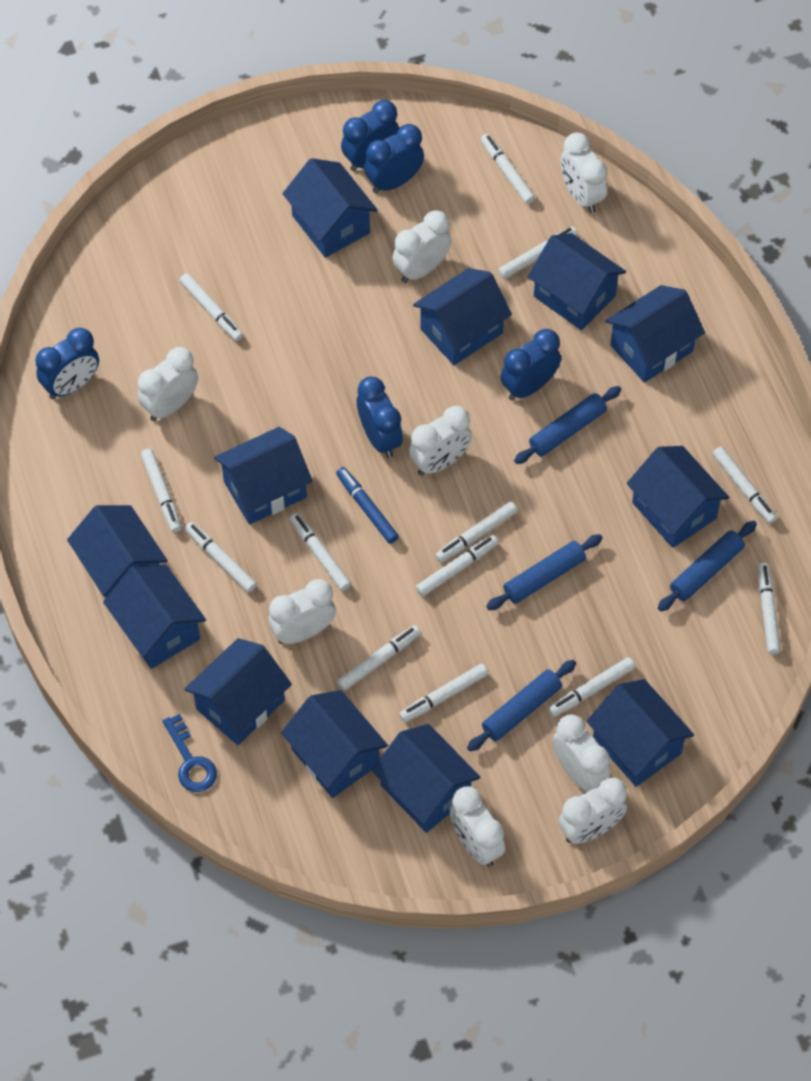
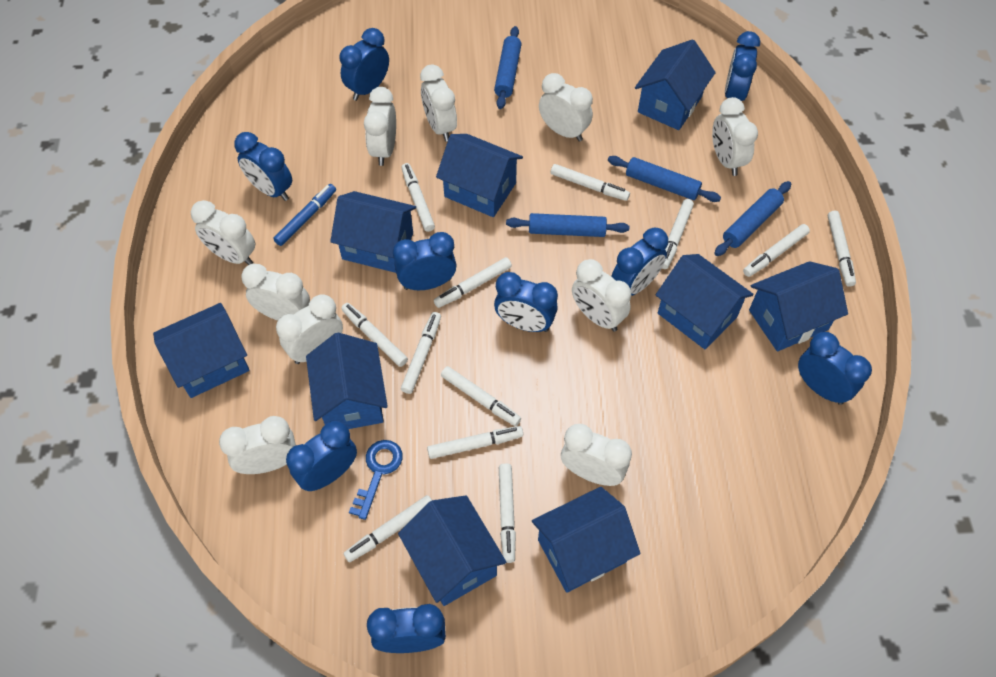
blue clock: 5 -> 9
blue house: 12 -> 9
white clock: 8 -> 10
white marker: 13 -> 12

